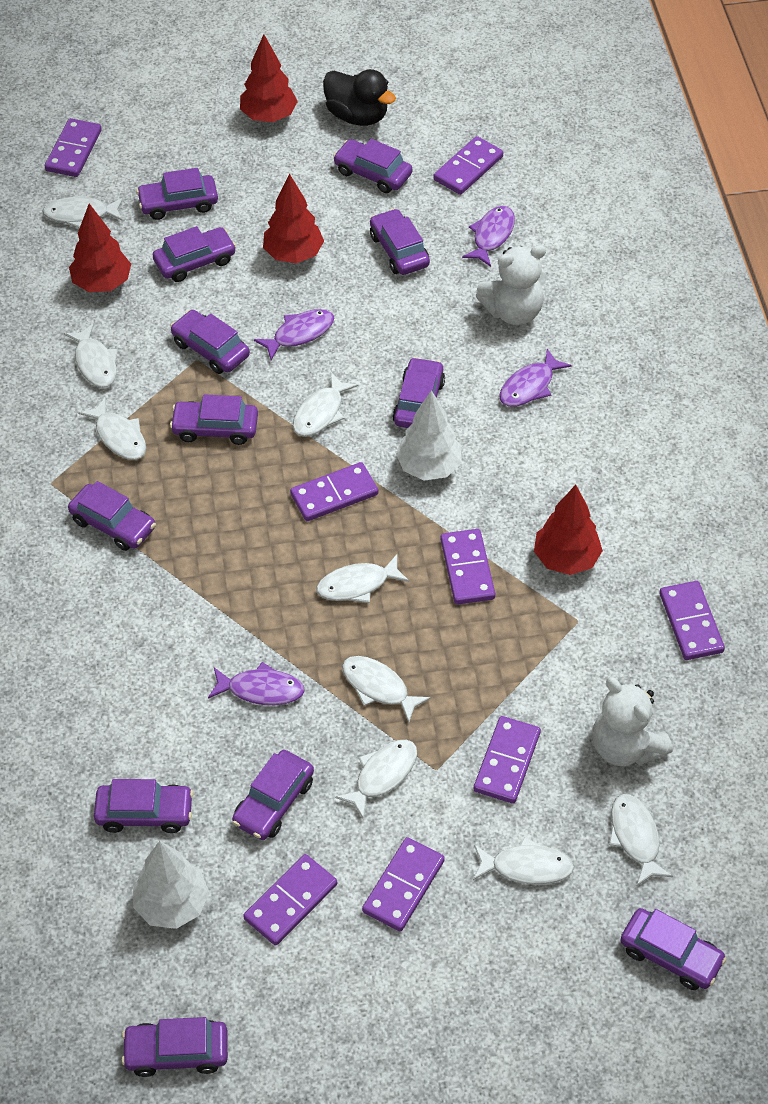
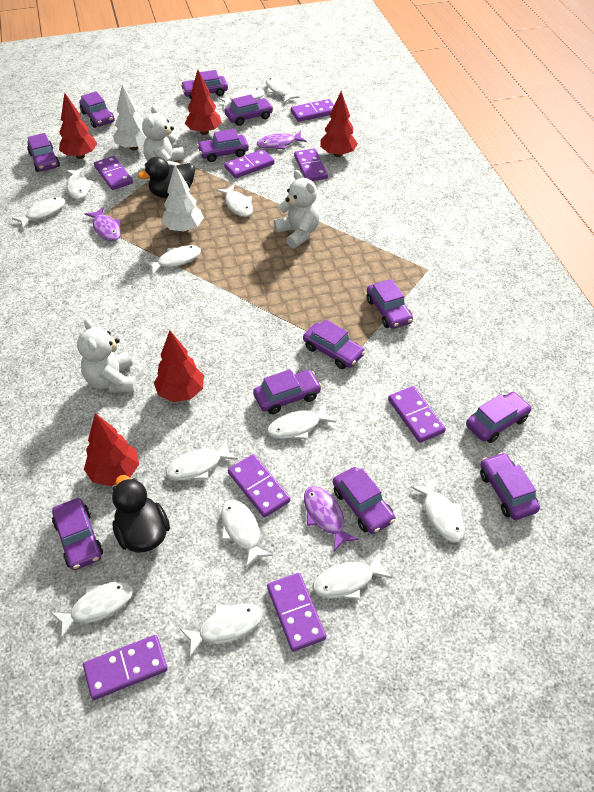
black duck: 1 -> 2
purple fish: 4 -> 3
red tree: 4 -> 5
white fish: 9 -> 13
white teddy bear: 2 -> 3

